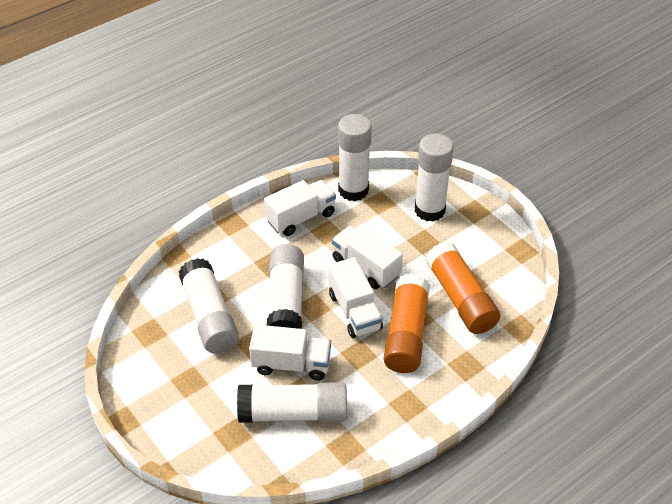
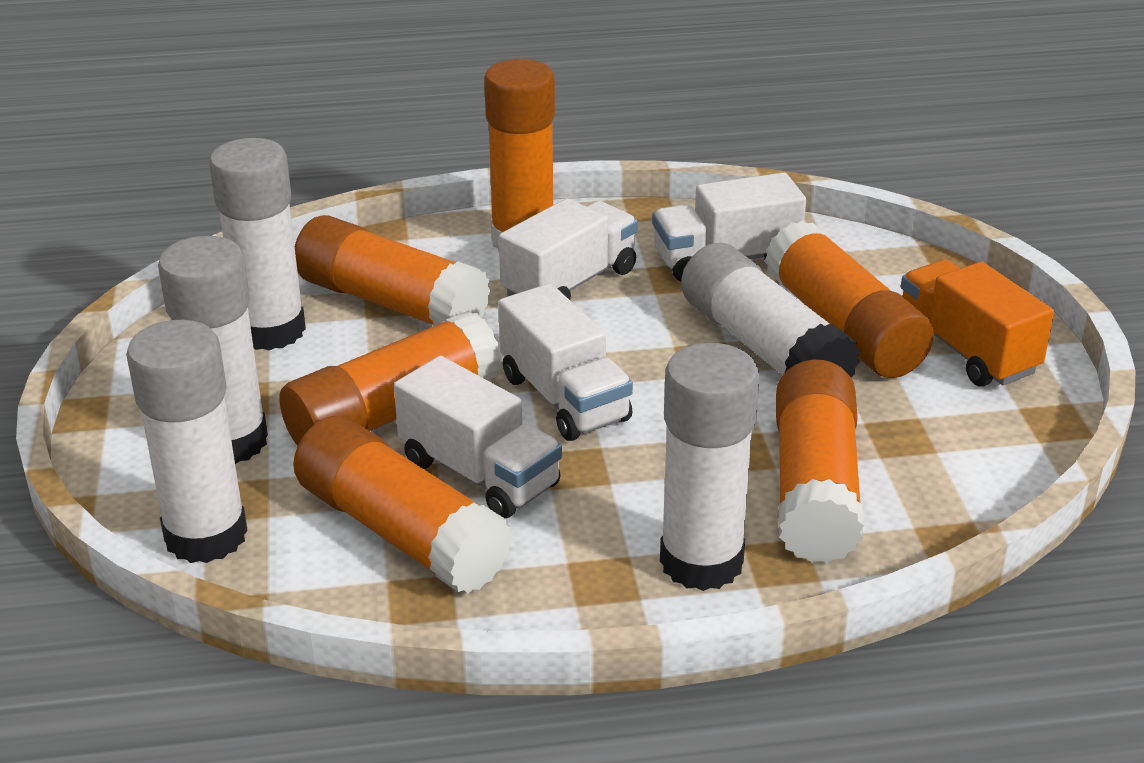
orange glue stick: 2 -> 6
orange truck: 0 -> 1

